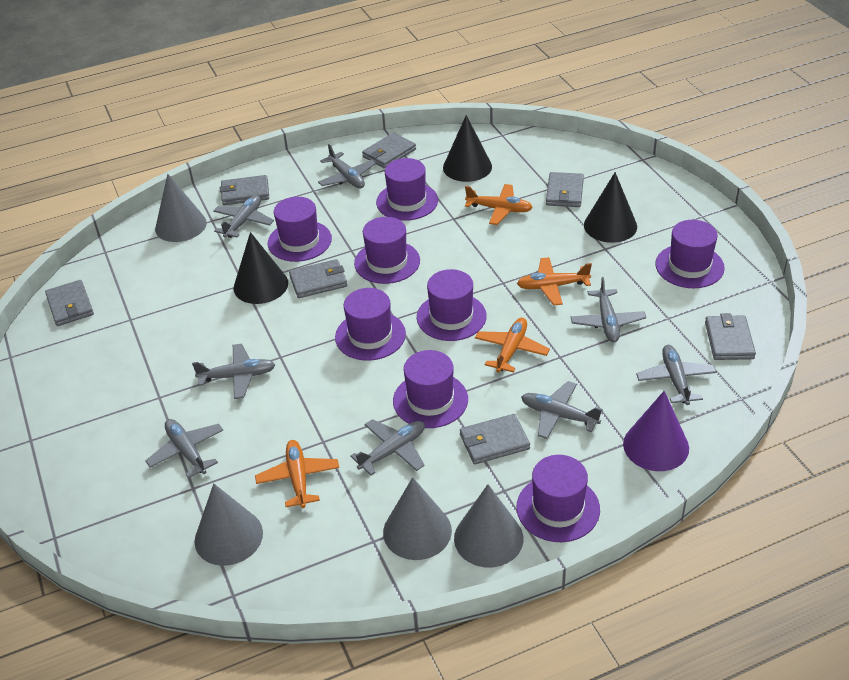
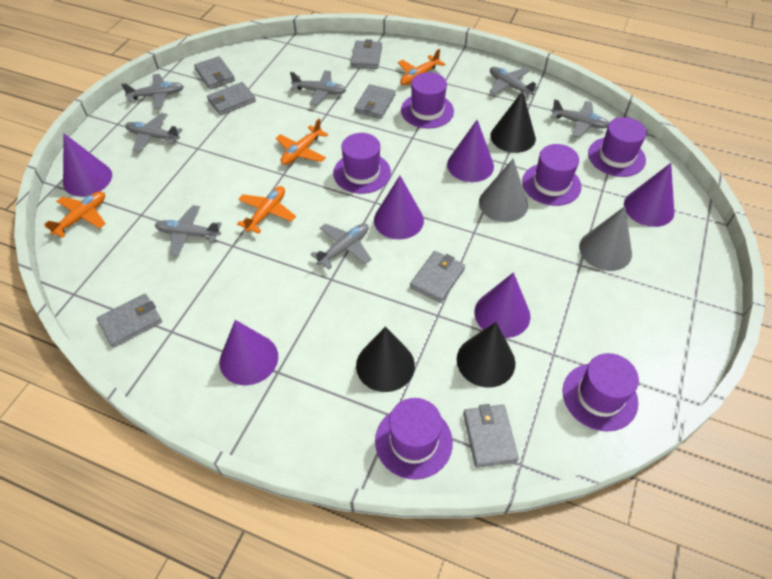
grey cone: 4 -> 2
grey plane: 8 -> 7
purple cone: 1 -> 6
purple hat: 8 -> 6

